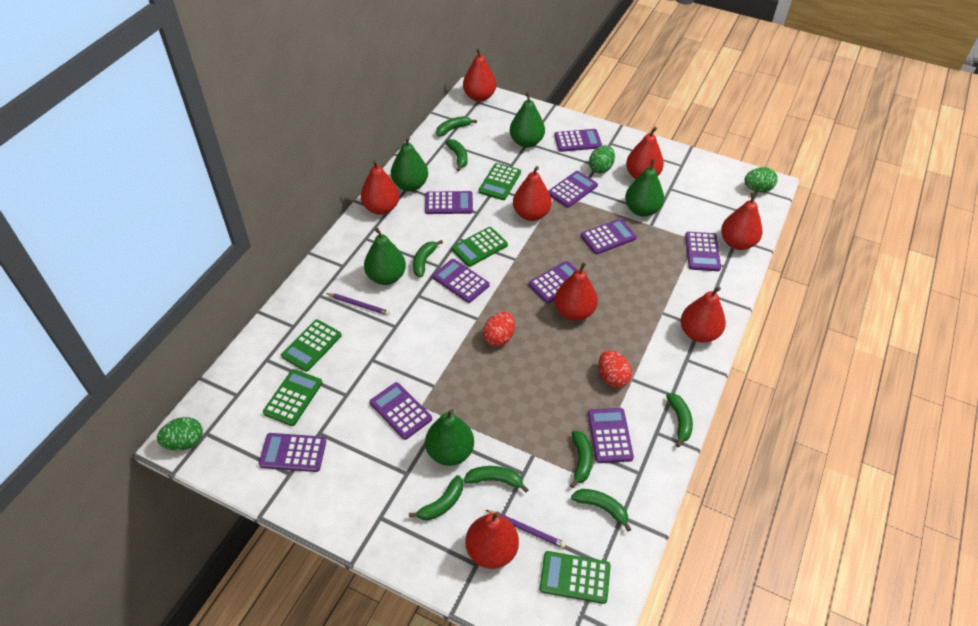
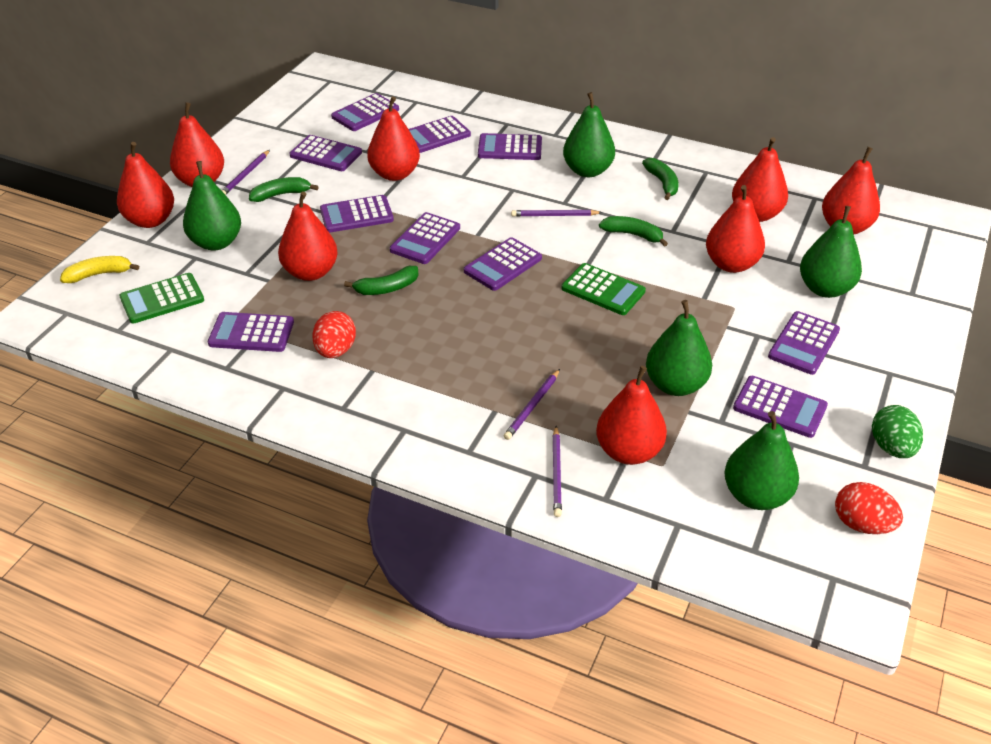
green banana: 8 -> 4
green calculator: 5 -> 2
green egg: 3 -> 1
purple pencil: 2 -> 4
yellow banana: 0 -> 1

